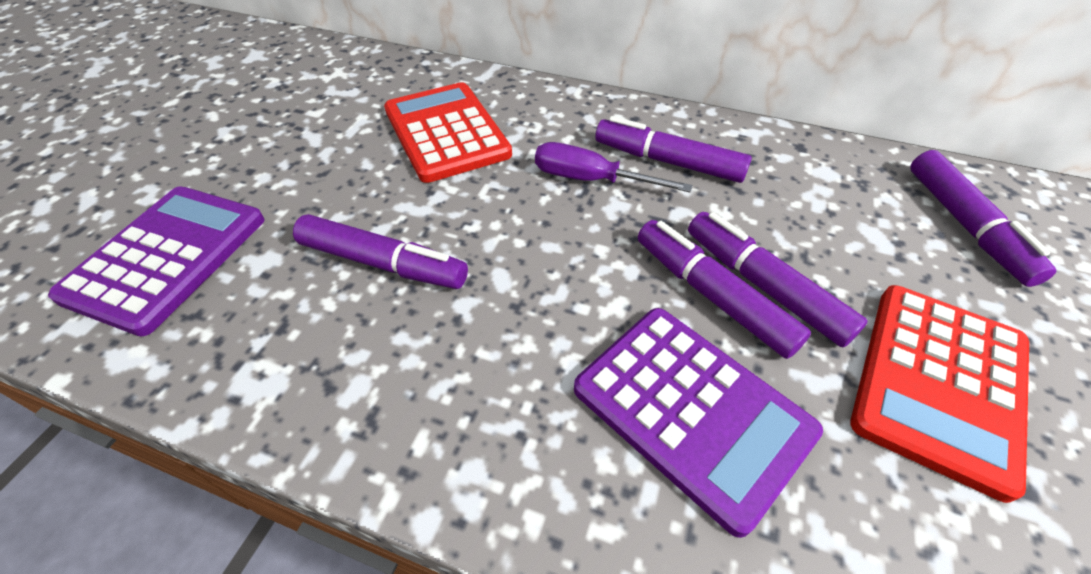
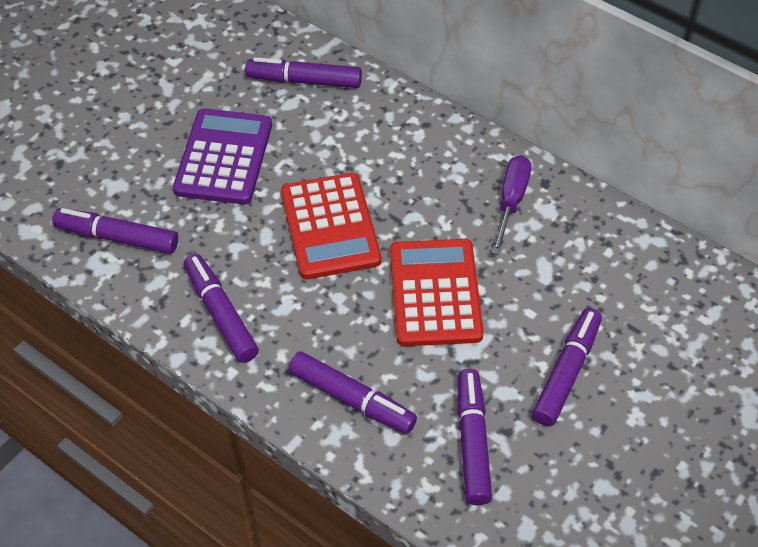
purple calculator: 2 -> 1
purple marker: 5 -> 6

